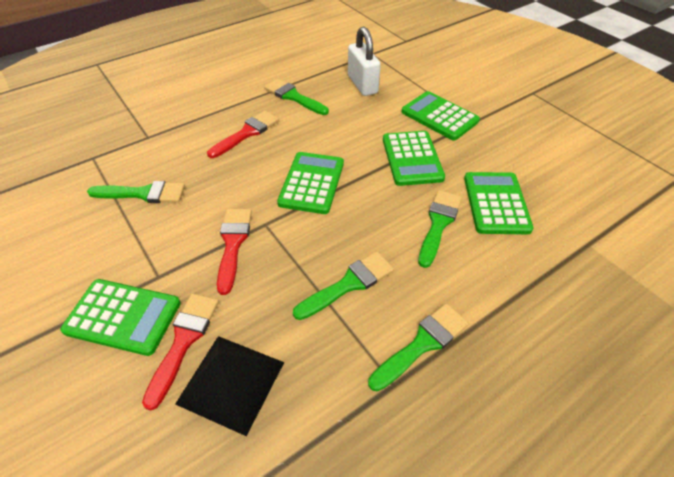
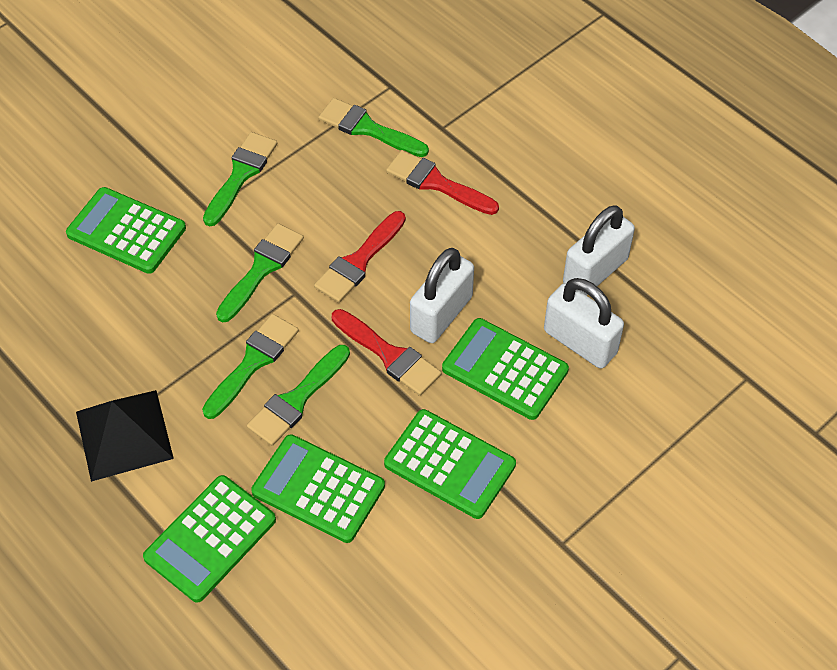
white padlock: 1 -> 3

